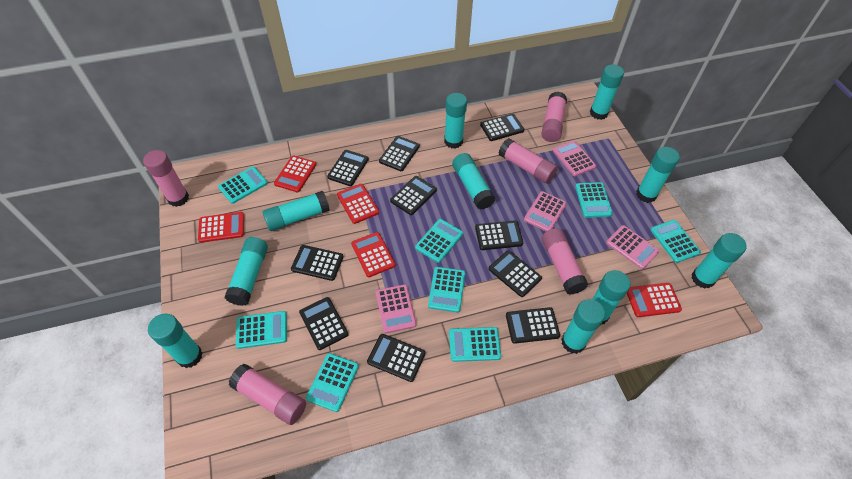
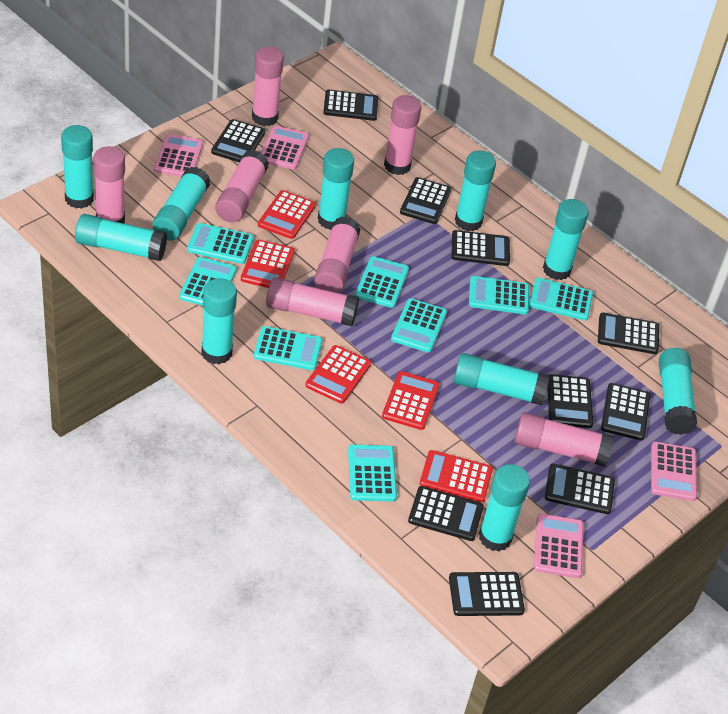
pink glue stick: 5 -> 7

